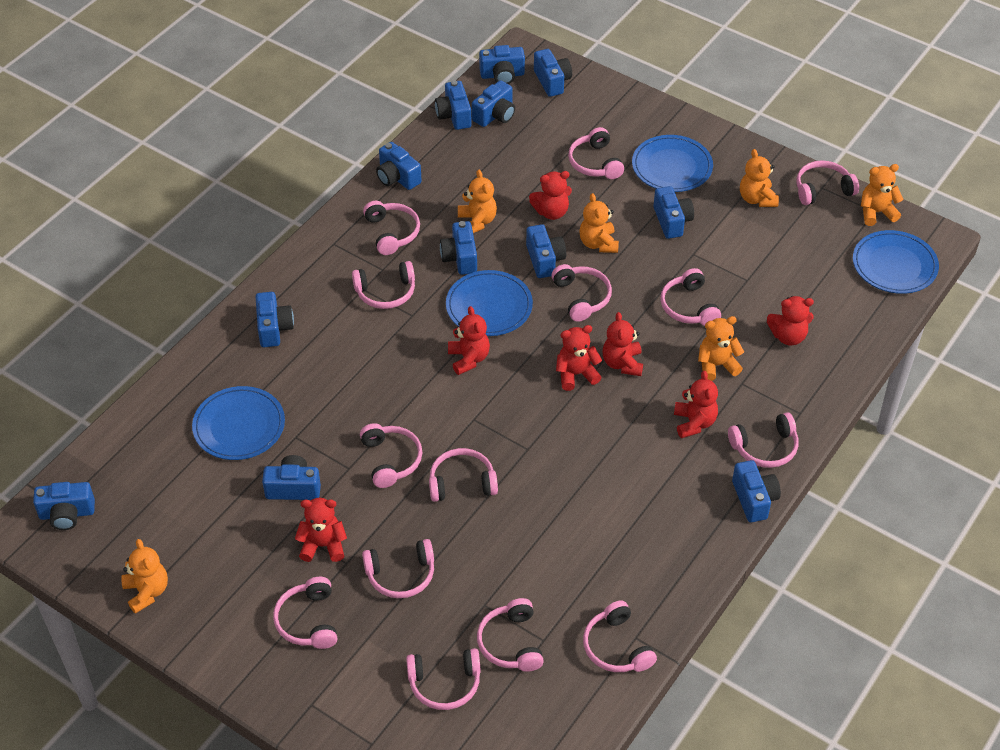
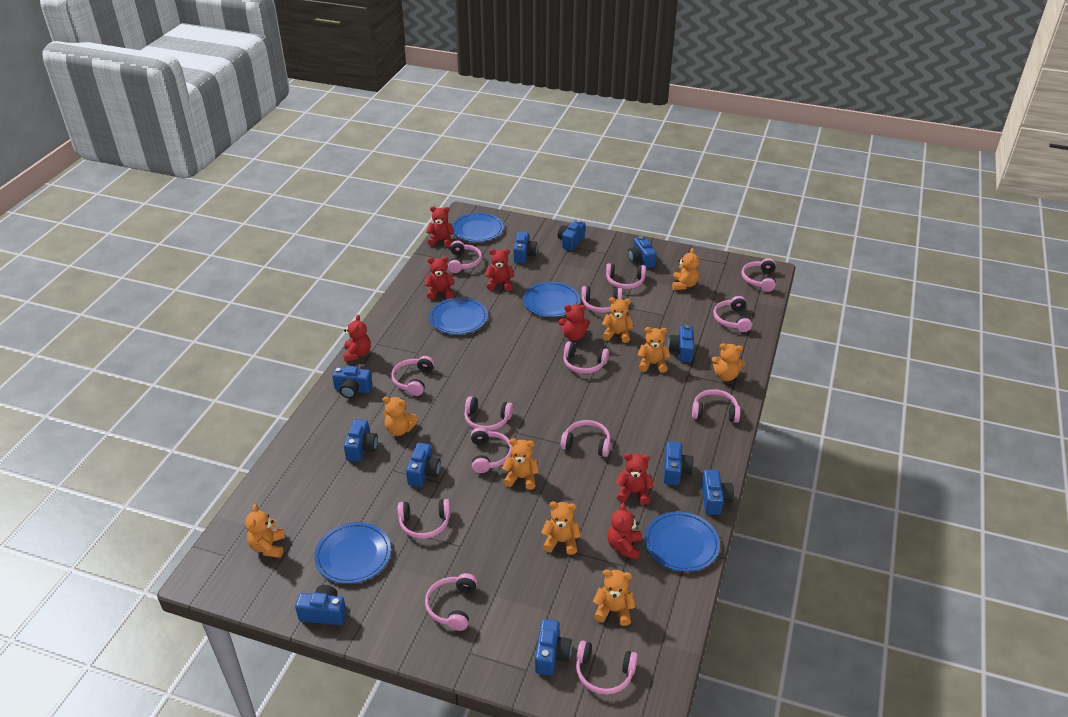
blue camera: 12 -> 11
blue plate: 4 -> 5
orange teddy bear: 6 -> 9

